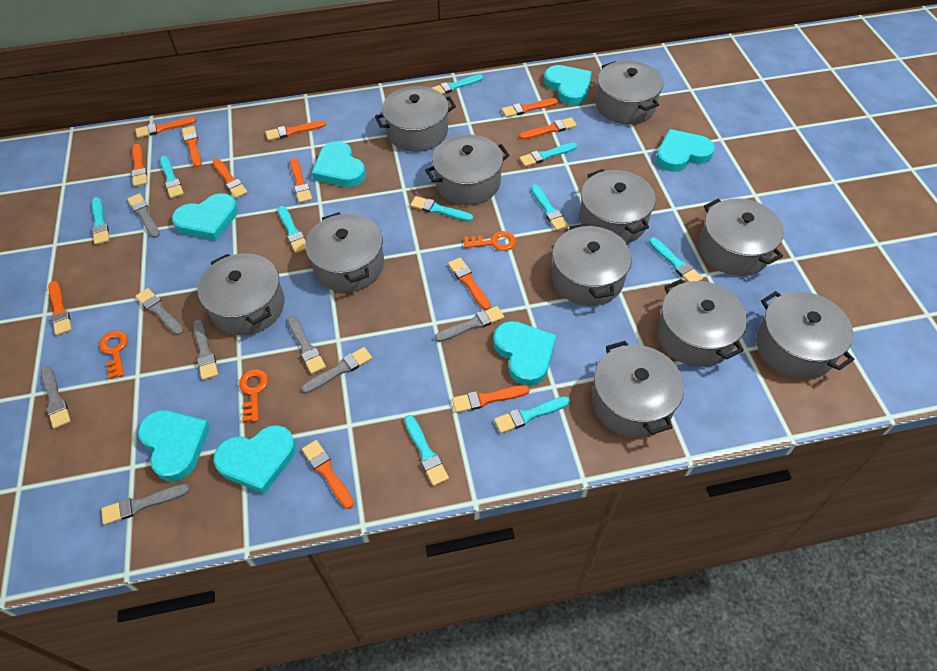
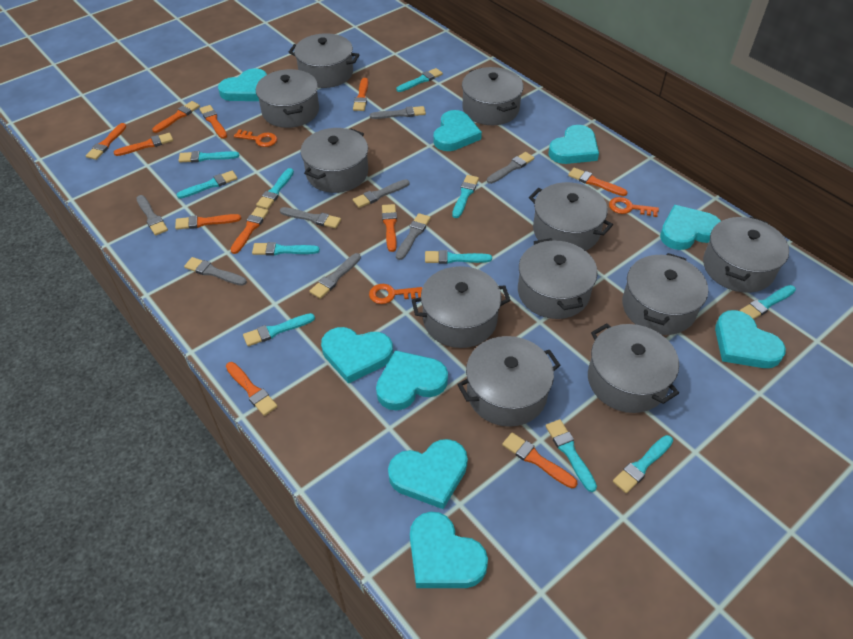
orange brush: 12 -> 11
turquoise brush: 10 -> 11
turquoise heart: 7 -> 9

